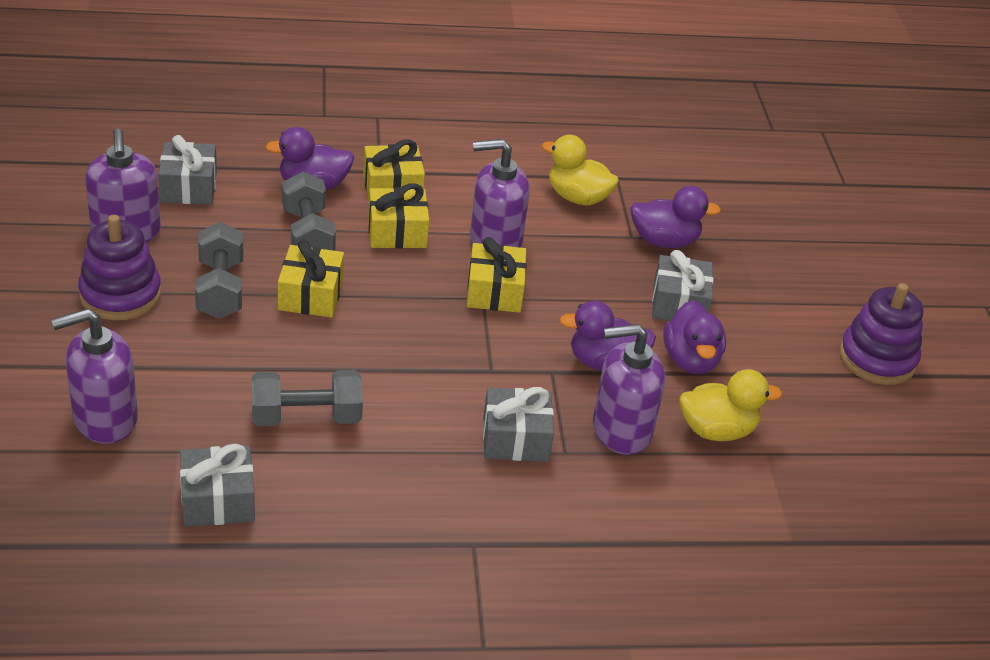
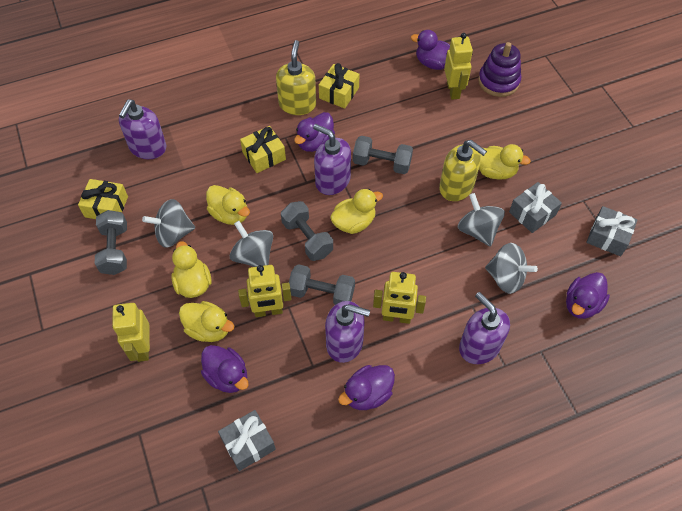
grey dumbbell: 3 -> 4
grey gift: 4 -> 3
grey spinning top: 0 -> 4
purple duck: 4 -> 5
purple stacking toy: 2 -> 1
yellow duck: 2 -> 5
yellow gift: 4 -> 3
yellow robot: 0 -> 4
yellow soap dispenser: 0 -> 2

